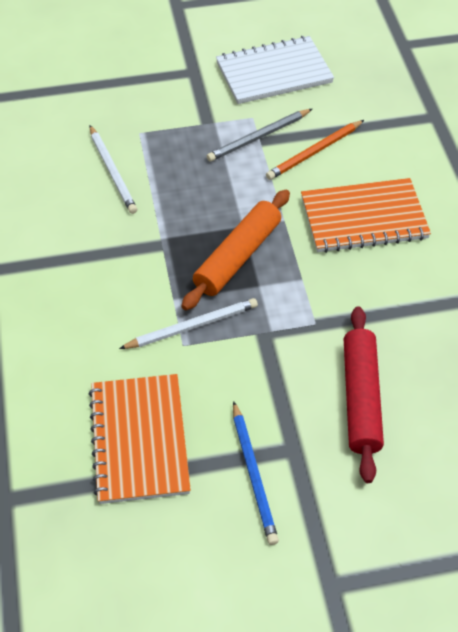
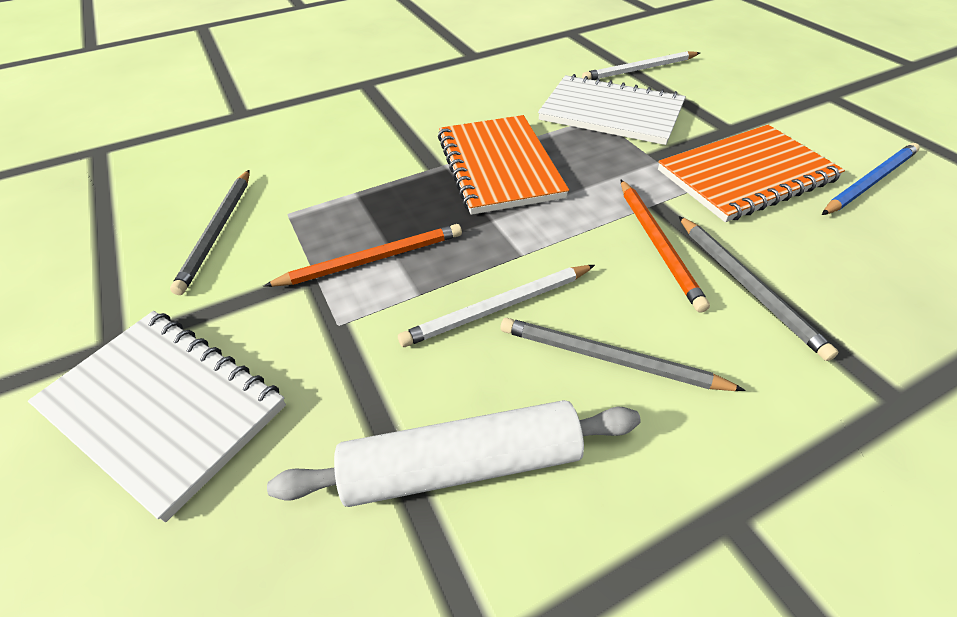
grey pencil: 1 -> 3
orange pencil: 1 -> 2
orange rolling pin: 1 -> 0
red rolling pin: 1 -> 0
white notebook: 1 -> 2
white rolling pin: 0 -> 1

